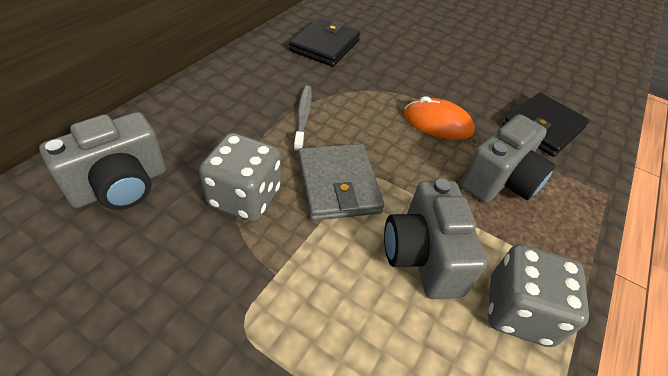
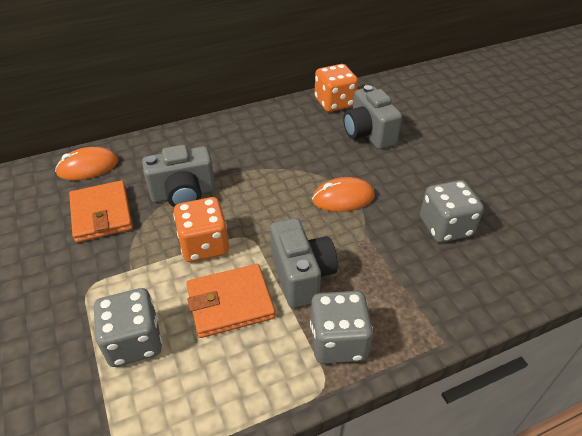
black wallet: 2 -> 0
grey dice: 2 -> 3
grey toothbrush: 1 -> 0
grey wallet: 1 -> 0
orange dice: 0 -> 2
orange mouse: 1 -> 2
orange wallet: 0 -> 2

